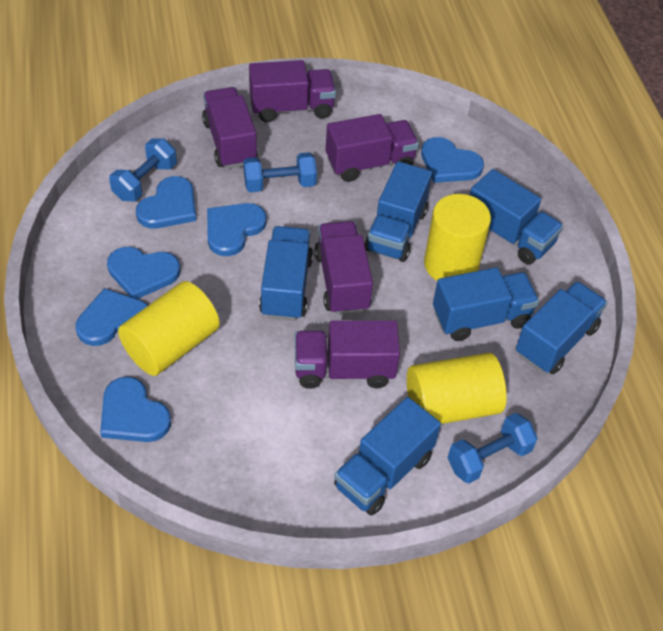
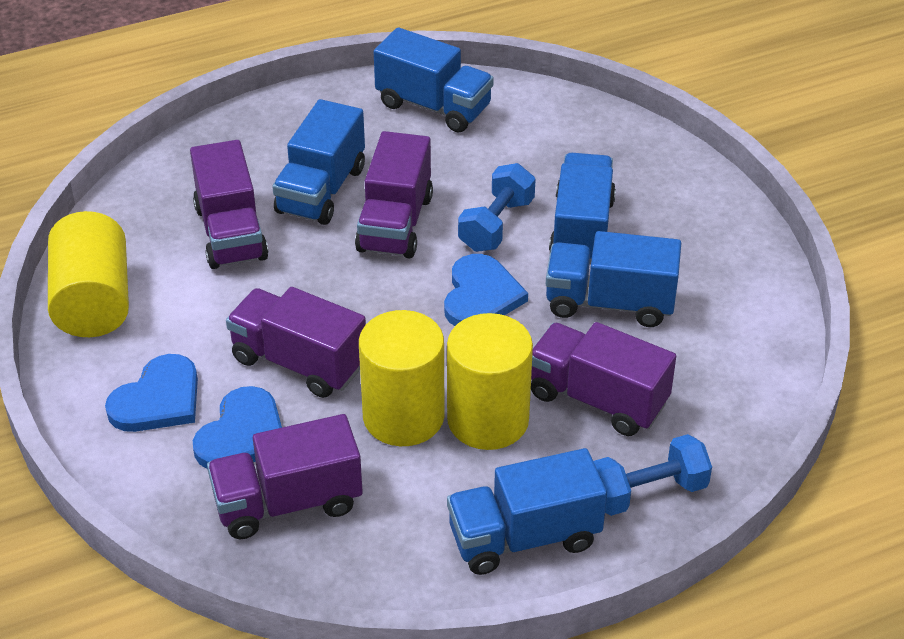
blue dumbbell: 3 -> 2
blue heart: 6 -> 3
blue truck: 6 -> 5

